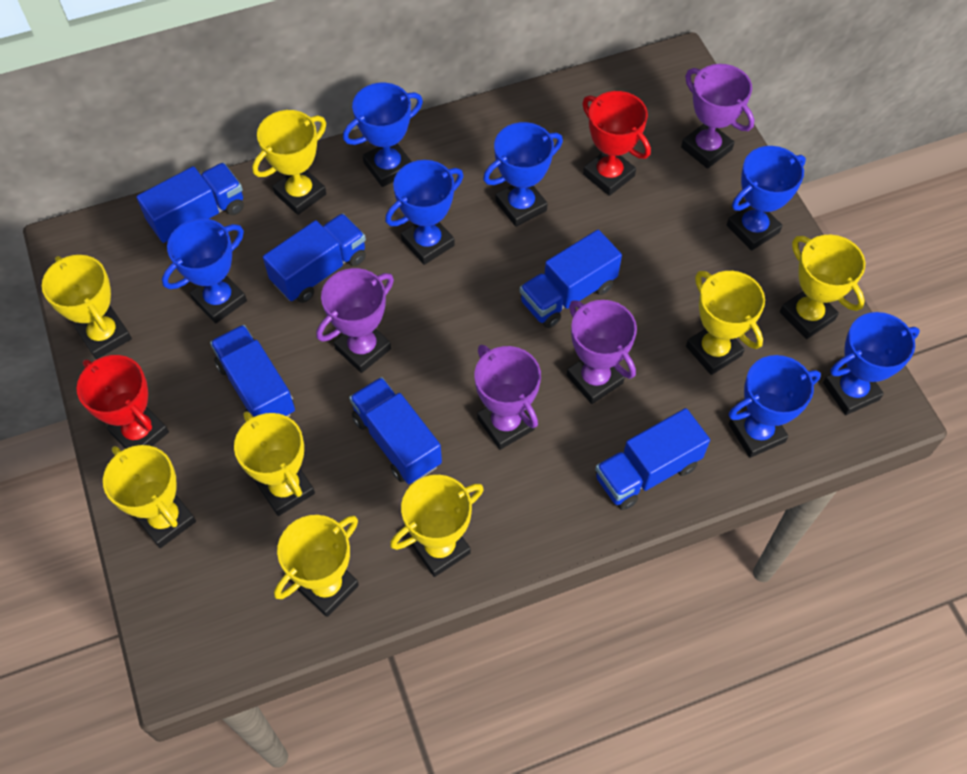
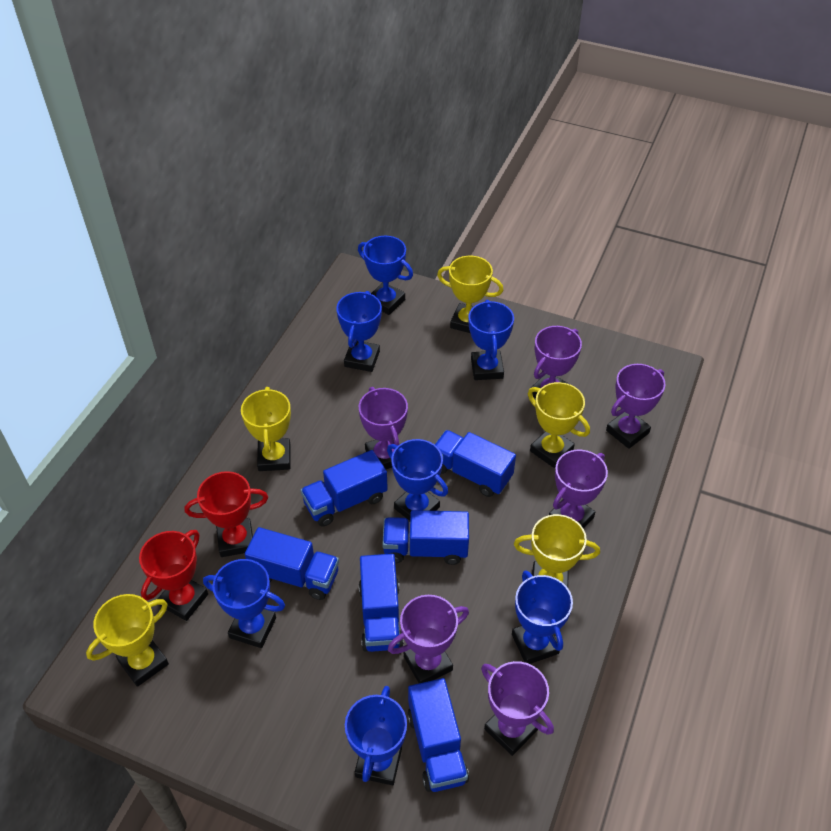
purple trophy: 4 -> 6
yellow trophy: 8 -> 5

